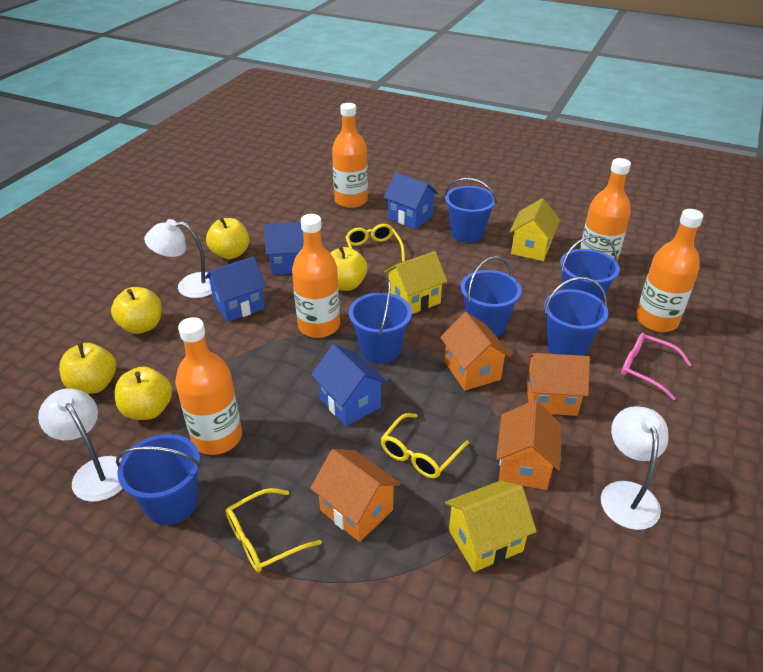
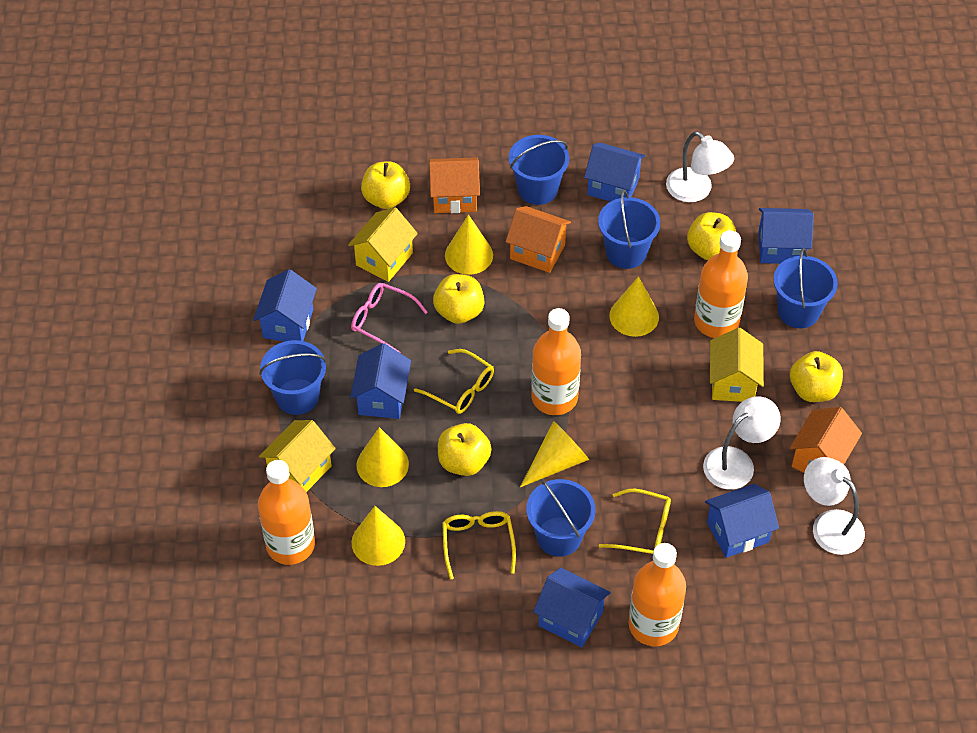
blue bucket: 6 -> 5
blue house: 4 -> 6
orange bottle: 5 -> 4
orange house: 4 -> 3
yellow cone: 0 -> 5

